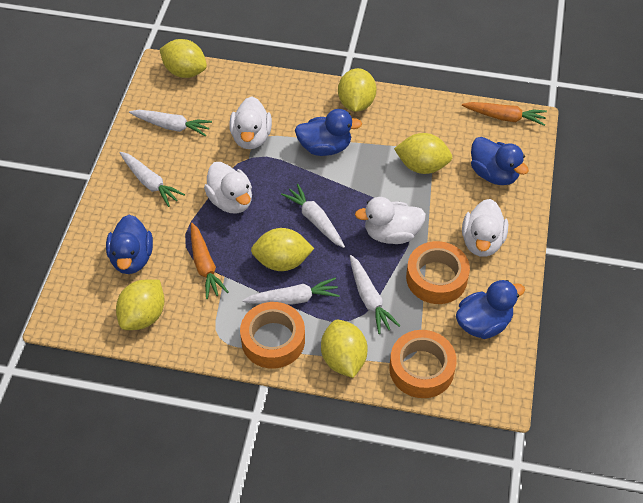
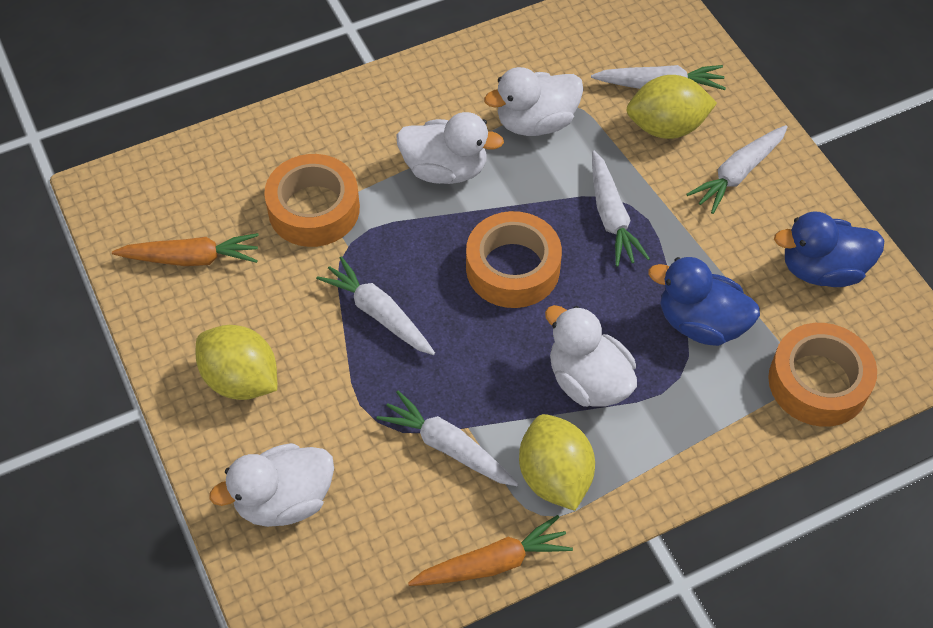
blue duck: 4 -> 2
yellow lemon: 6 -> 3

